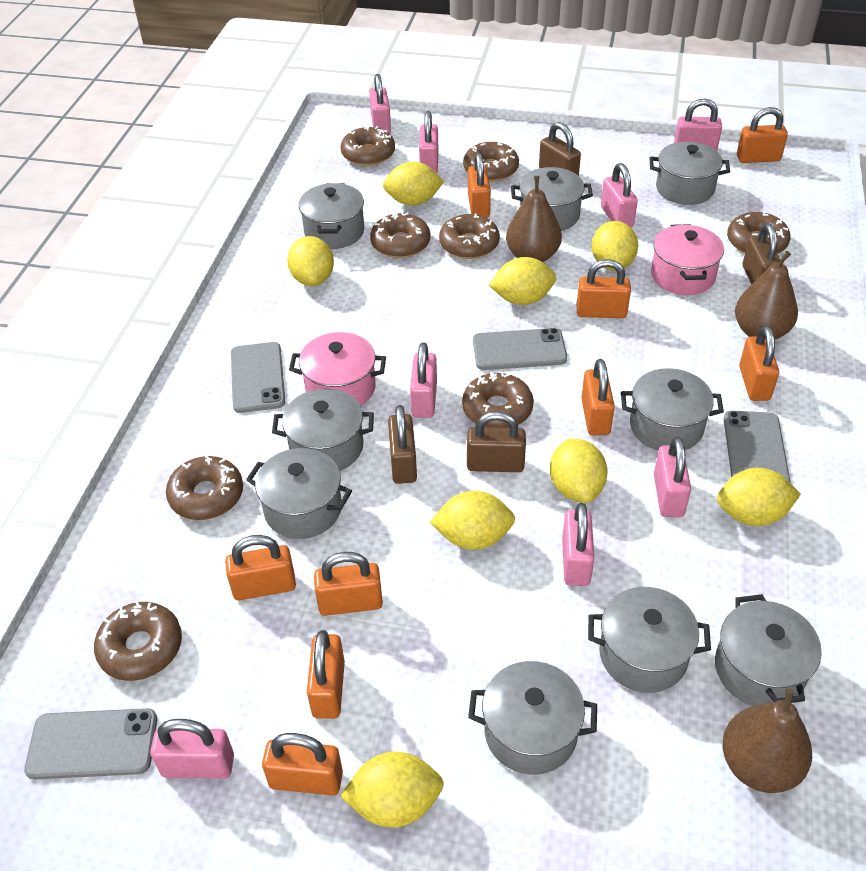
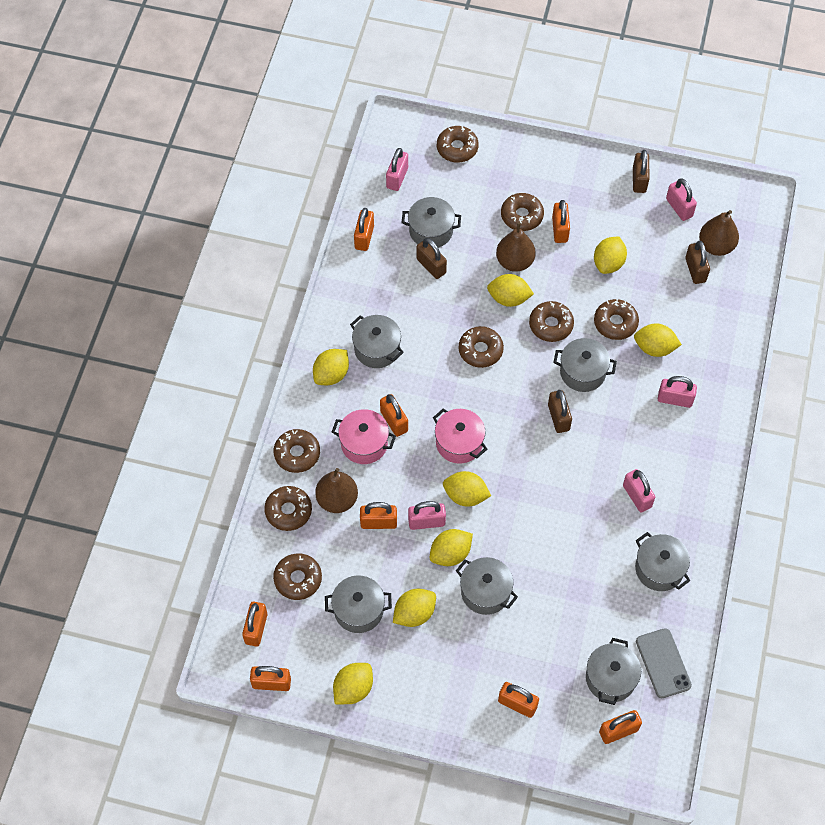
grey phone: 4 -> 1
grey pot: 9 -> 7
orange padlock: 9 -> 8
pink padlock: 8 -> 5

